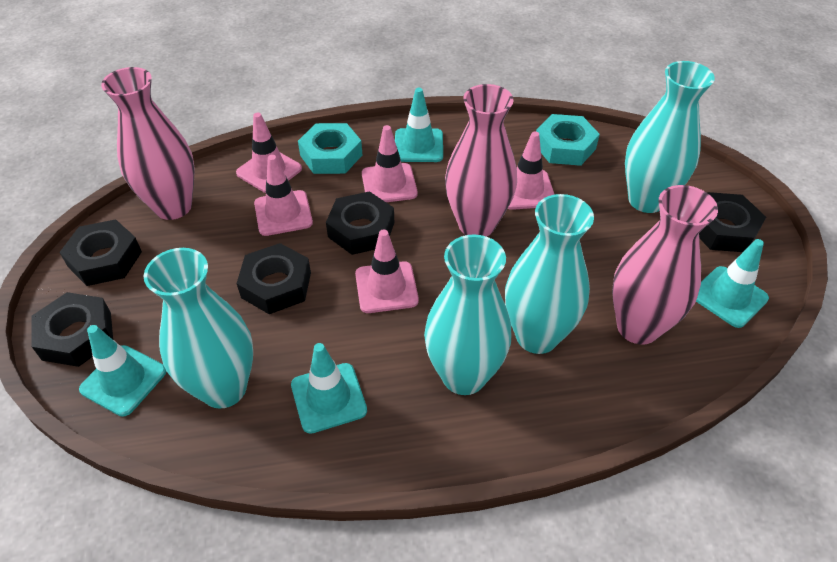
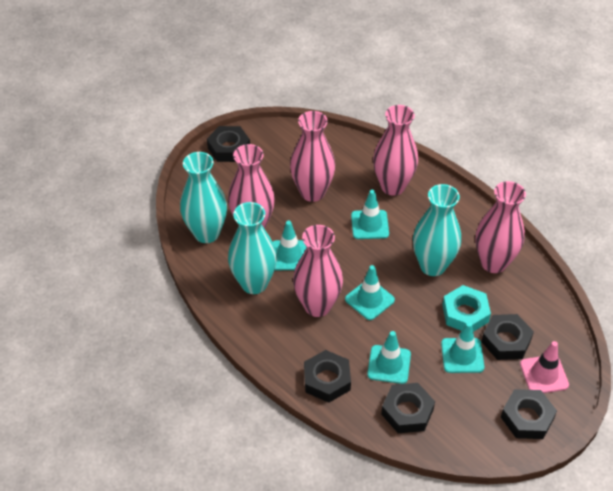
pink traffic cone: 5 -> 1
pink vase: 3 -> 5
turquoise nut: 2 -> 1
turquoise traffic cone: 4 -> 5
turquoise vase: 4 -> 3

